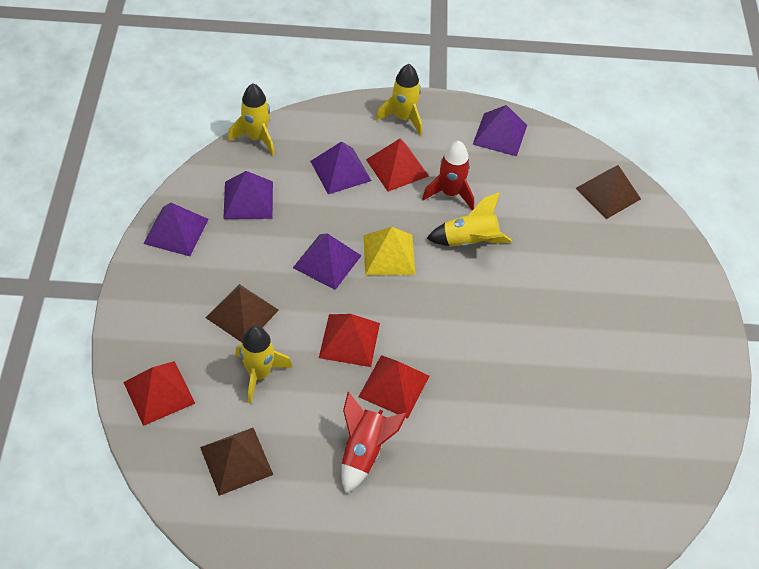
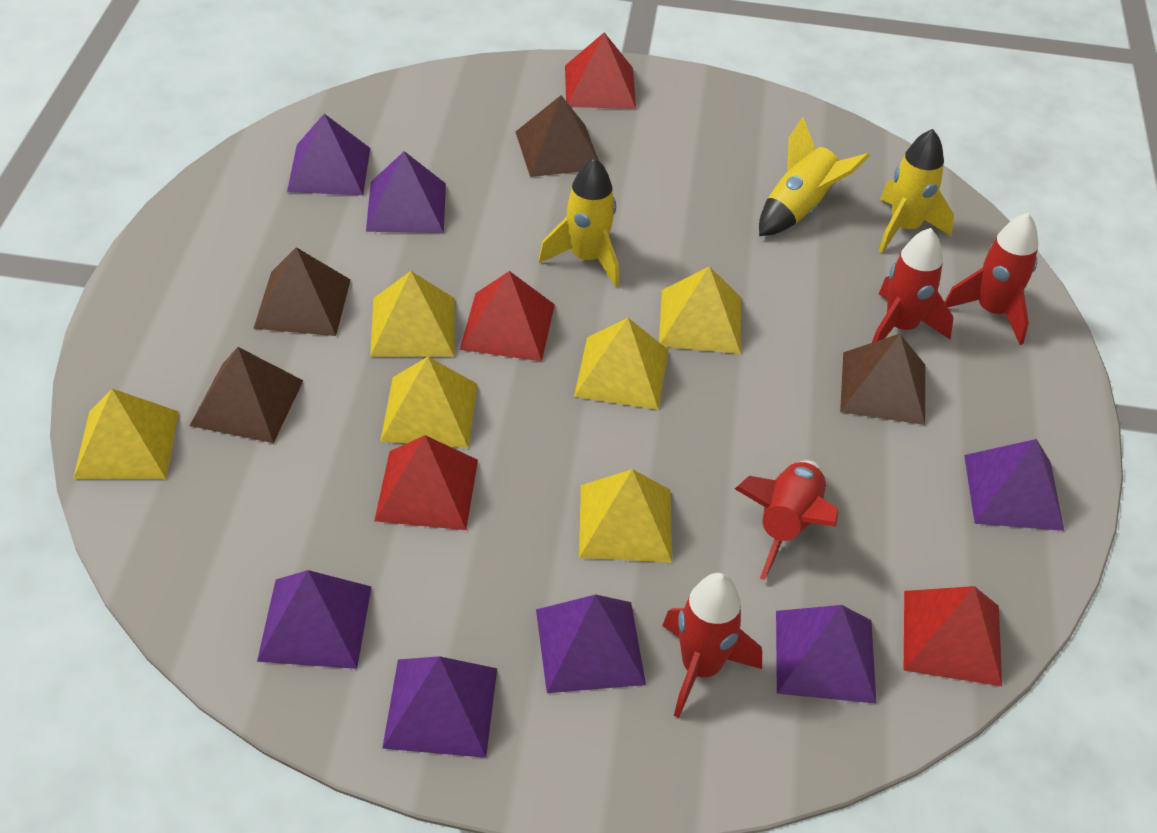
brown pyramid: 3 -> 4
purple pyramid: 5 -> 7
red rocket: 2 -> 4
yellow pyramid: 1 -> 6
yellow rocket: 4 -> 3

